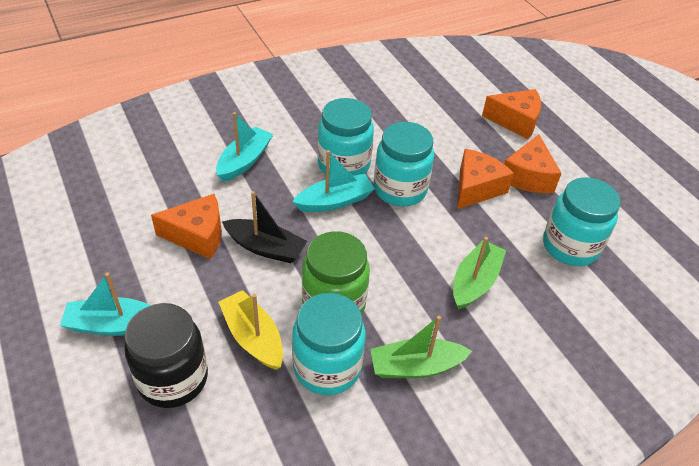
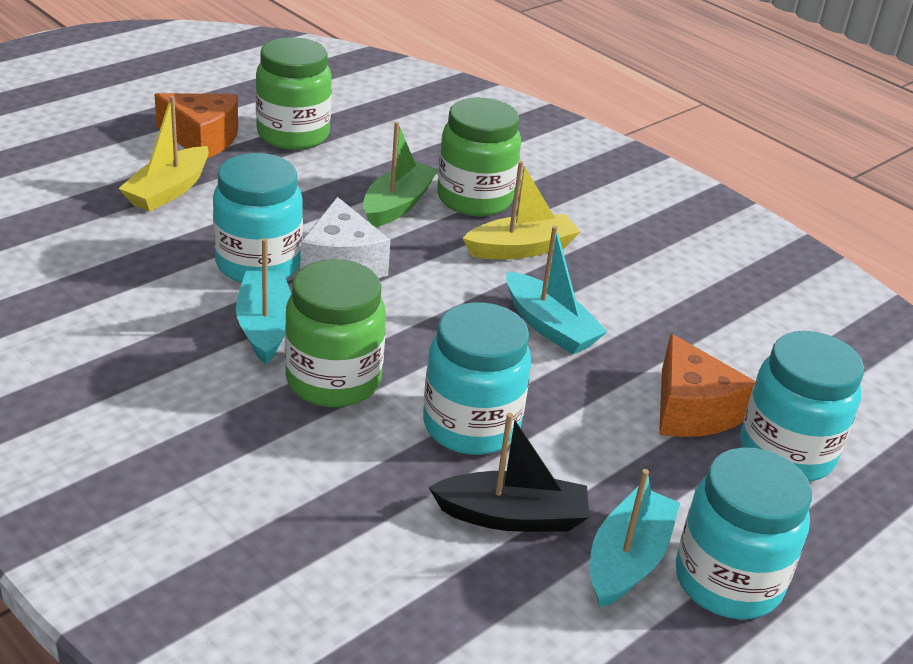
black jar: 1 -> 0
green boat: 2 -> 1
green jar: 1 -> 3
orange cheese: 4 -> 2
white cheese: 0 -> 1
yellow boat: 1 -> 2

